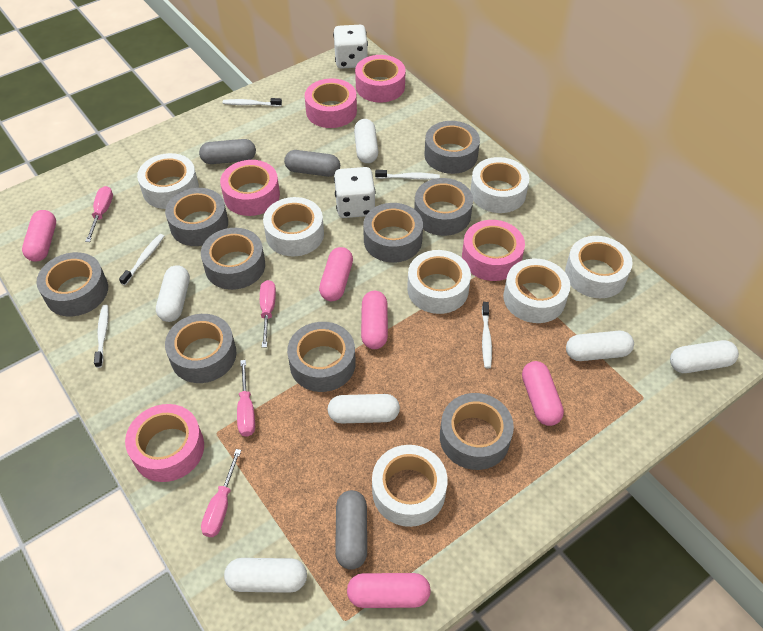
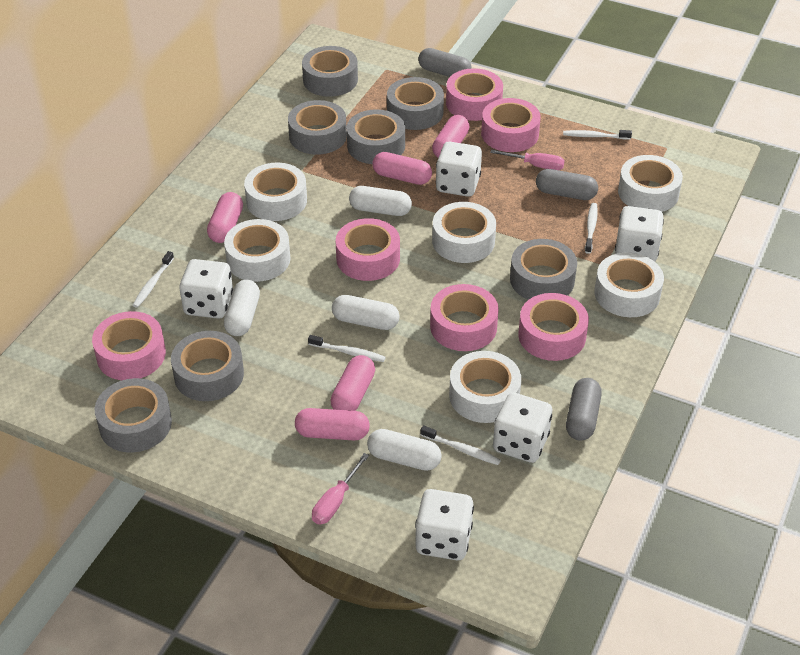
grey tape: 9 -> 7
pink screwdriver: 4 -> 2
pink tape: 5 -> 6
white capsule: 6 -> 4
white dice: 2 -> 5
white tape: 7 -> 6

